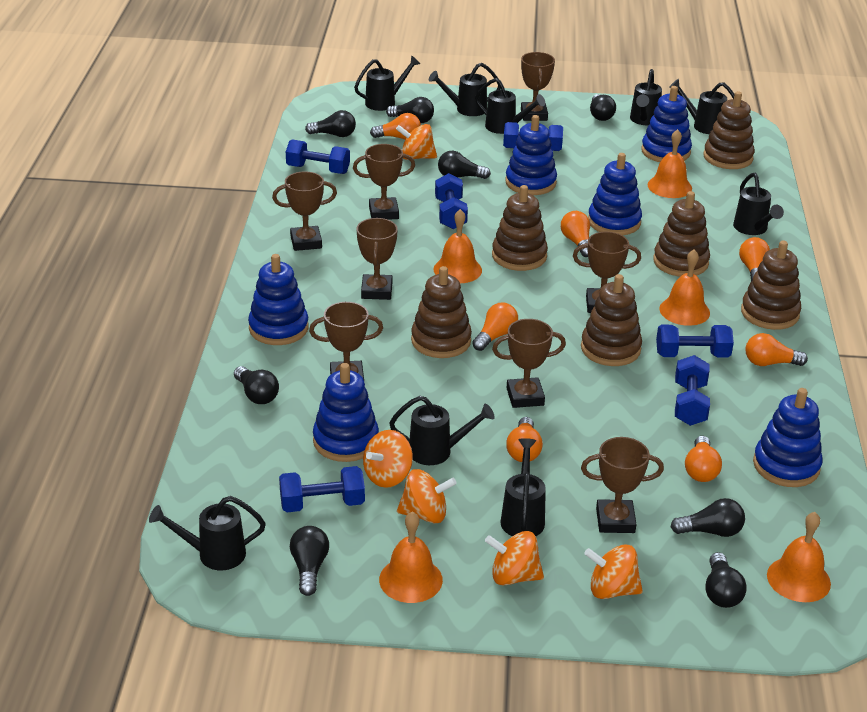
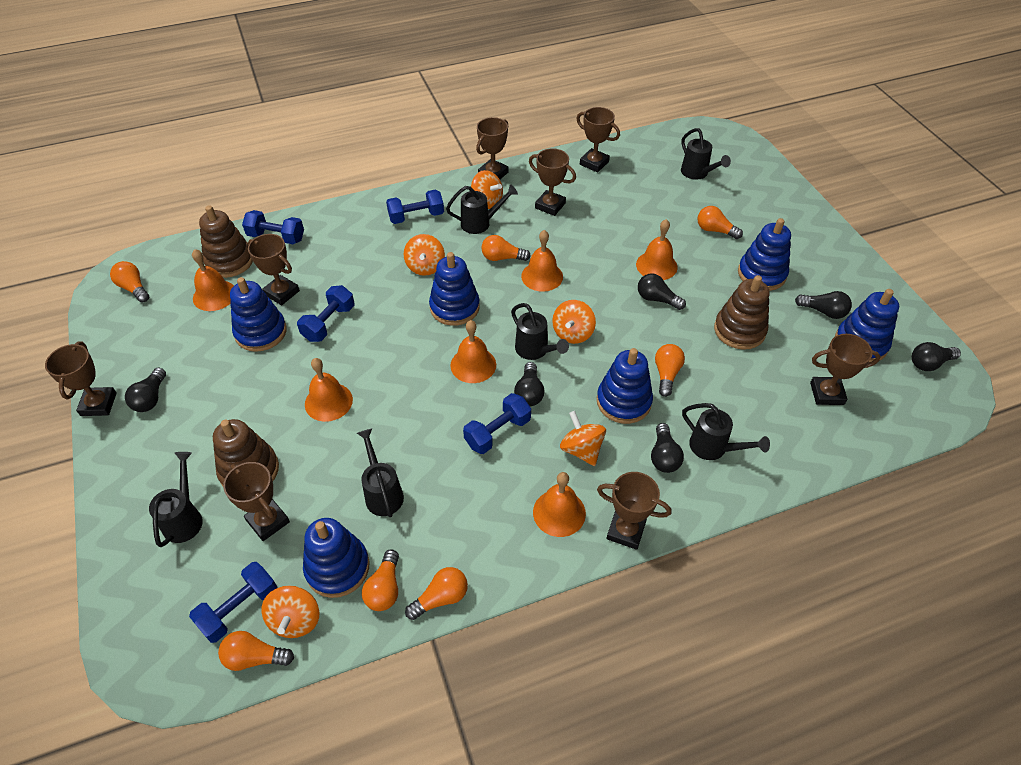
black light bulb: 8 -> 6
black watering can: 9 -> 6
blue dumbbell: 6 -> 5
brown stacking toy: 6 -> 3
orange bell: 5 -> 6

